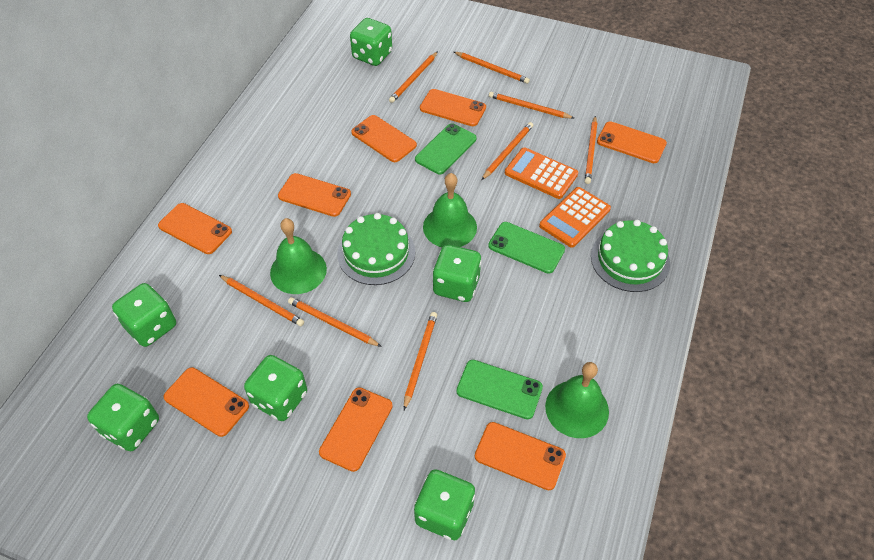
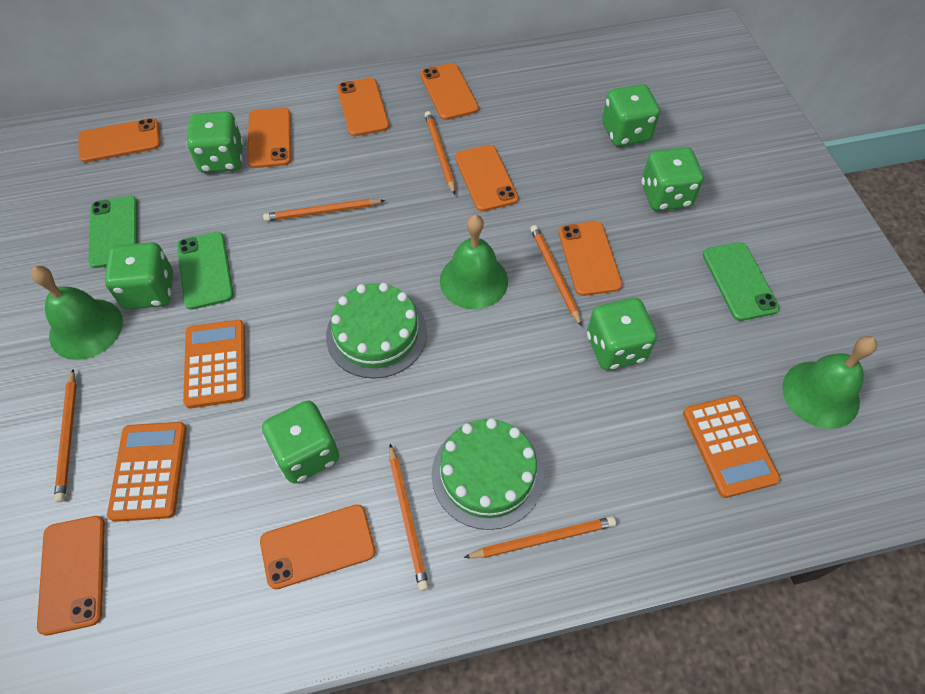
orange calculator: 2 -> 3
orange pencil: 8 -> 6

